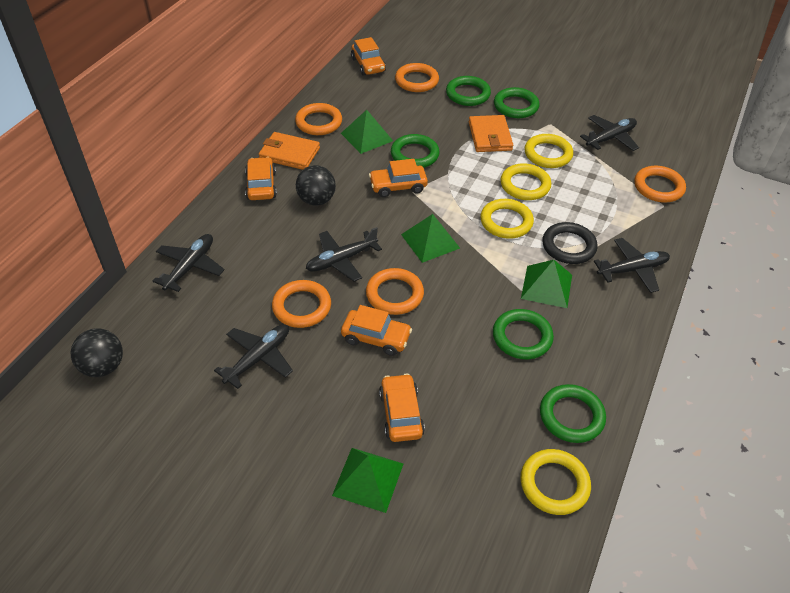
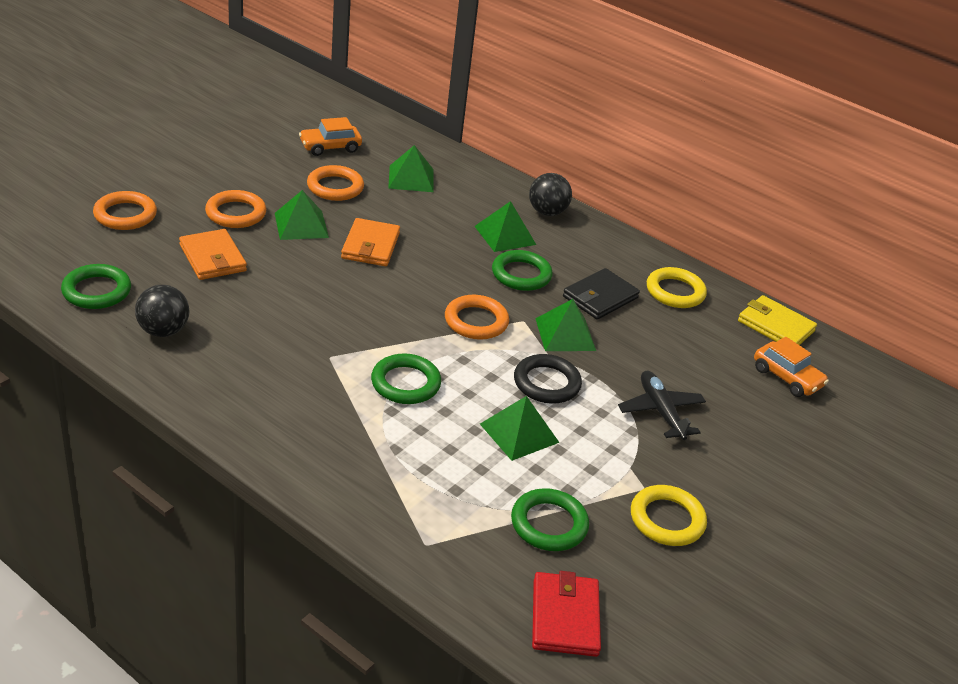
black plane: 5 -> 1
black wallet: 0 -> 1
green pyramid: 4 -> 5
green ring: 5 -> 4
orange car: 5 -> 2
orange ring: 5 -> 4
red wallet: 0 -> 1
yellow ring: 4 -> 2
yellow wallet: 0 -> 1

